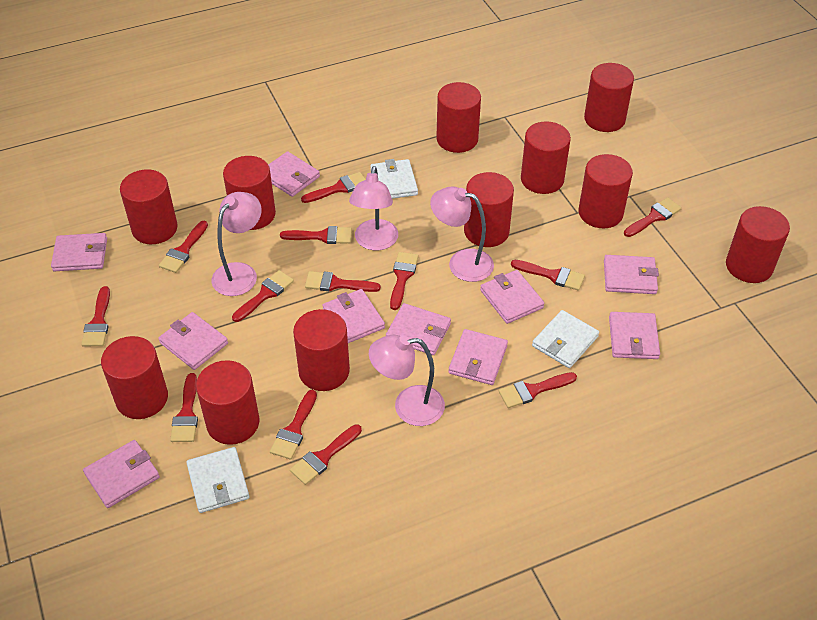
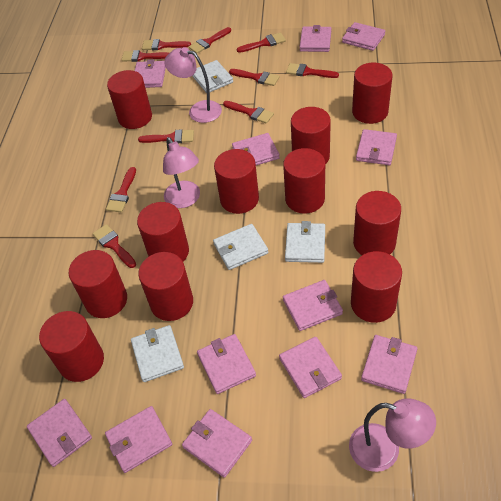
pink lamp: 4 -> 3
pink wallet: 10 -> 12
red brush: 13 -> 10
white wallet: 3 -> 4

